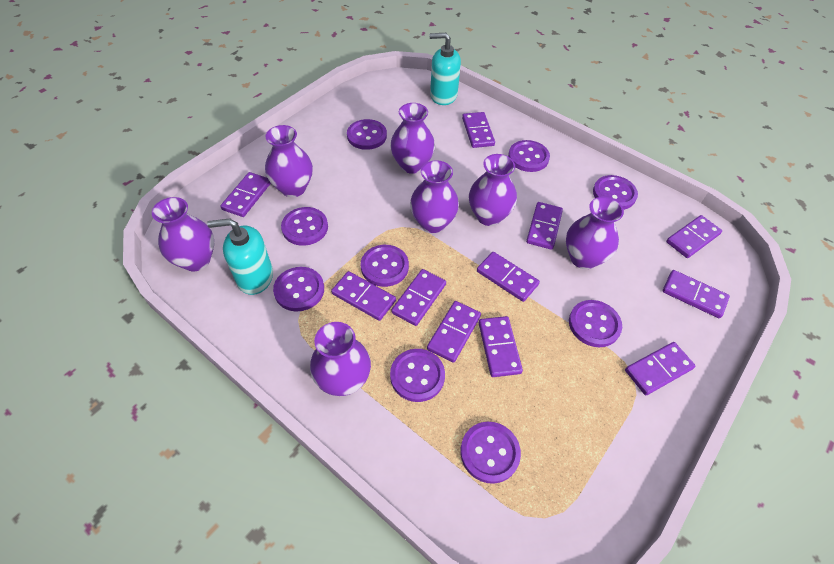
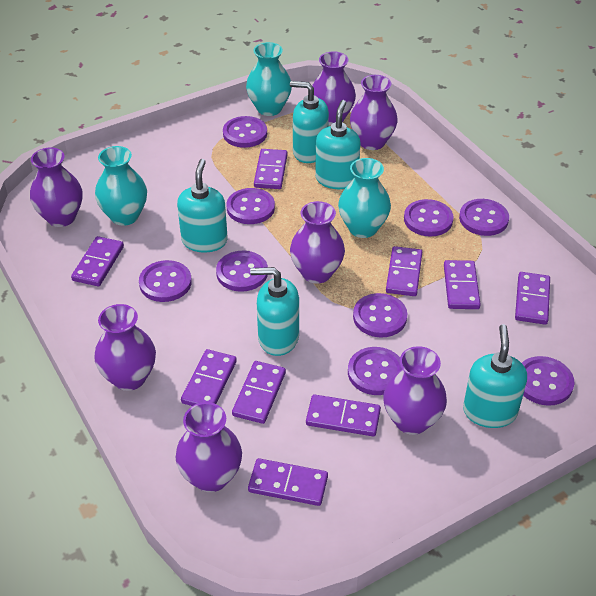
purple domino: 11 -> 9
turquoise soap dispenser: 2 -> 5
turquoise vase: 0 -> 3

